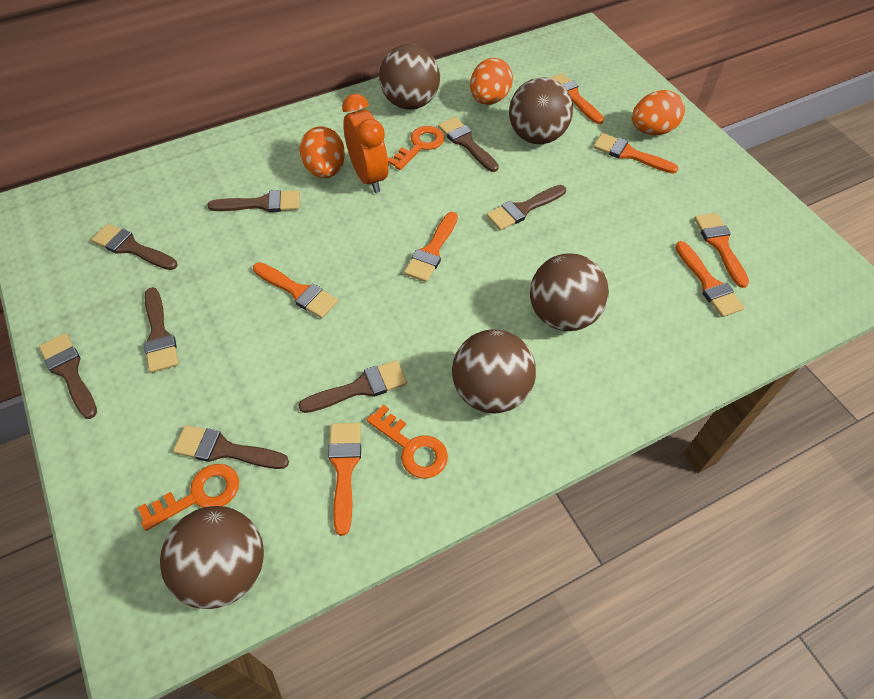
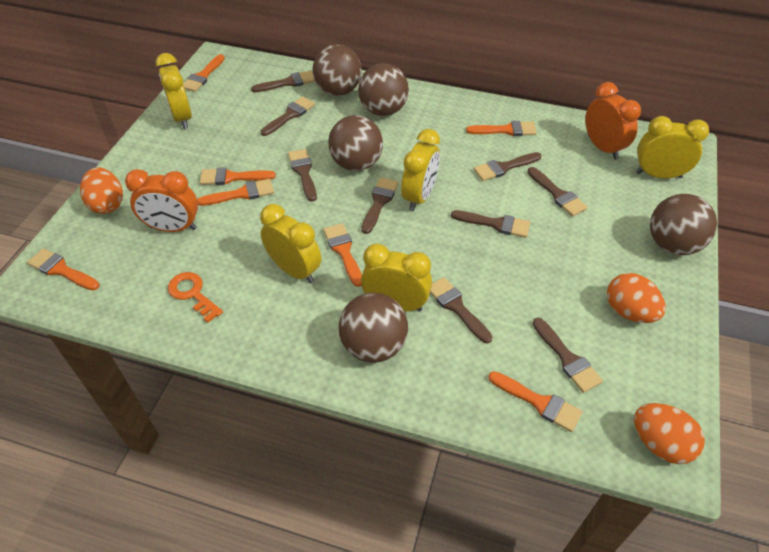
brown brush: 8 -> 9
orange clock: 1 -> 2
orange key: 3 -> 1
yellow clock: 0 -> 5

